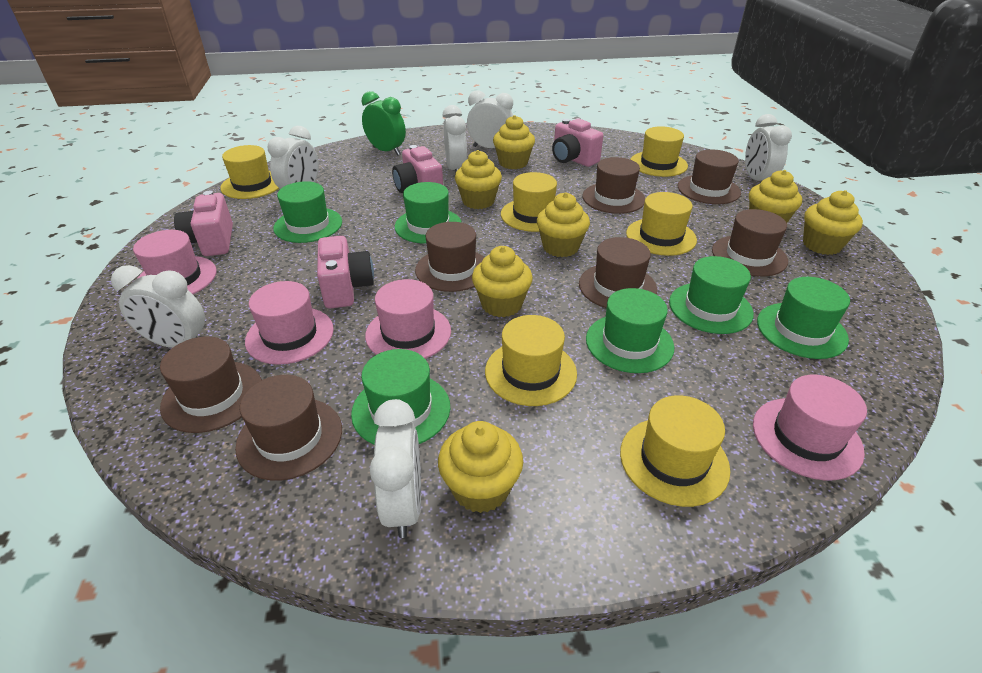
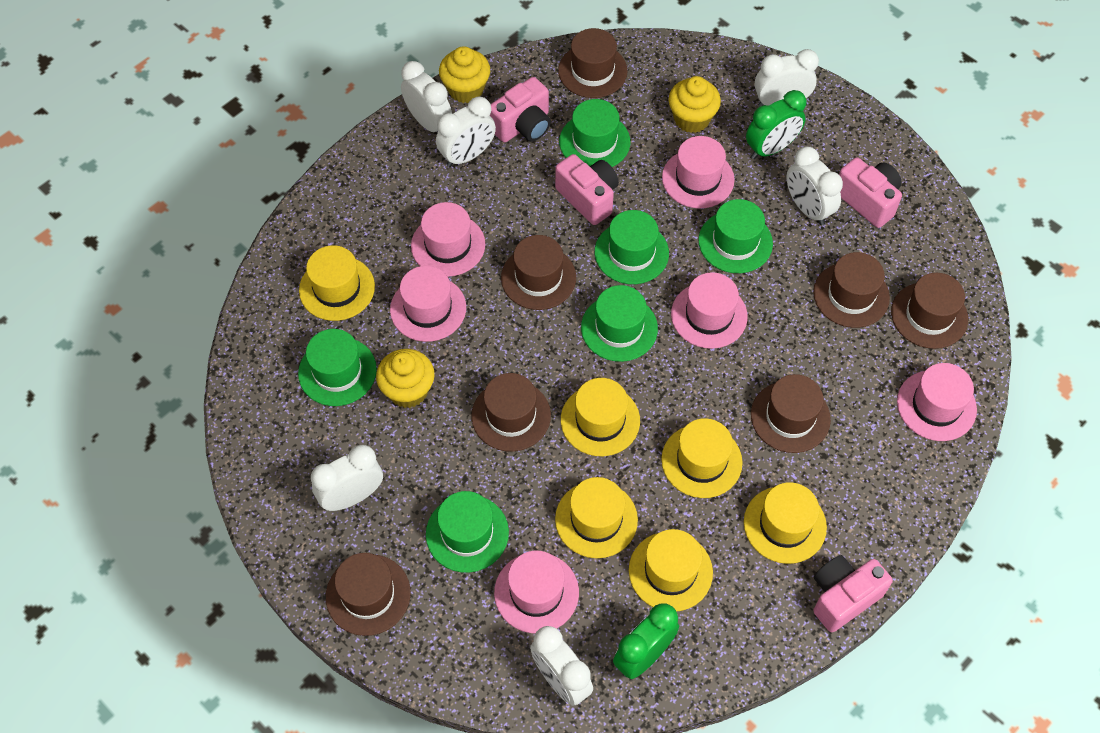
green clock: 1 -> 2
pink hat: 4 -> 6
yellow cupcake: 7 -> 3

